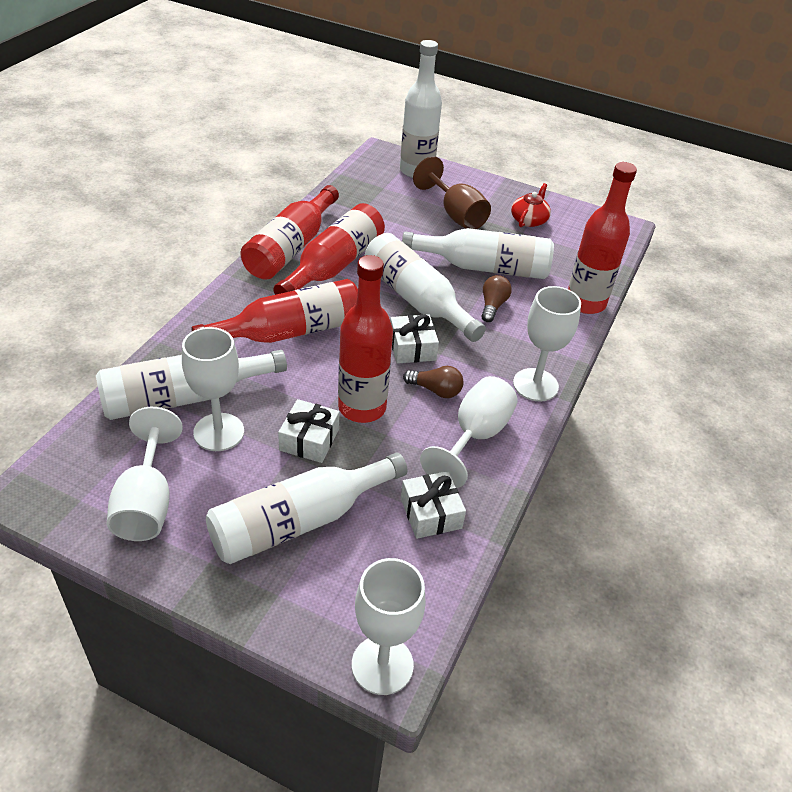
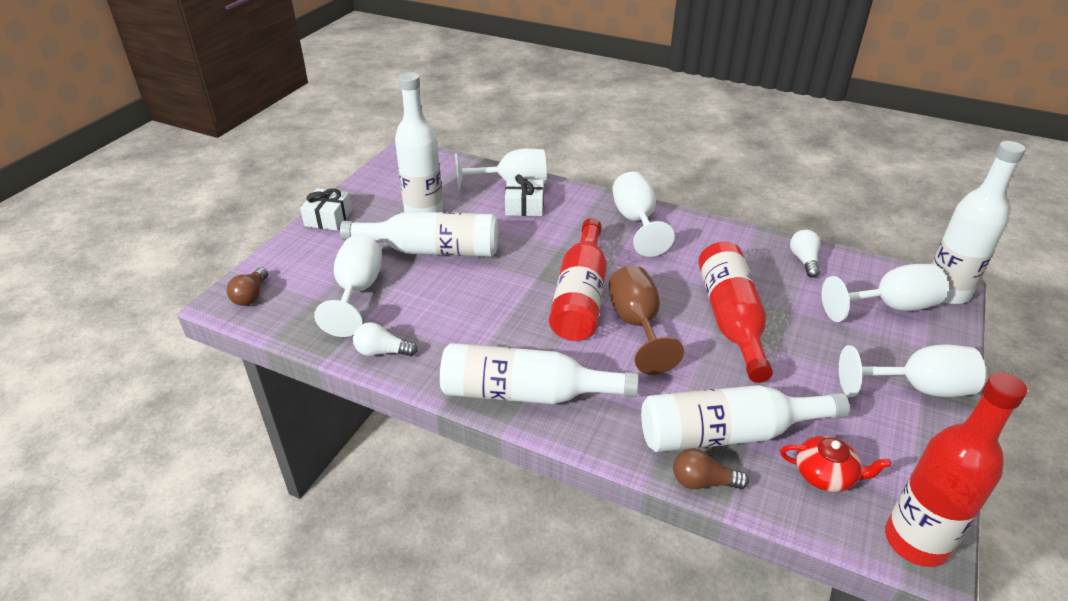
red bottle: 5 -> 3
white gift: 3 -> 2
white light bulb: 0 -> 2

